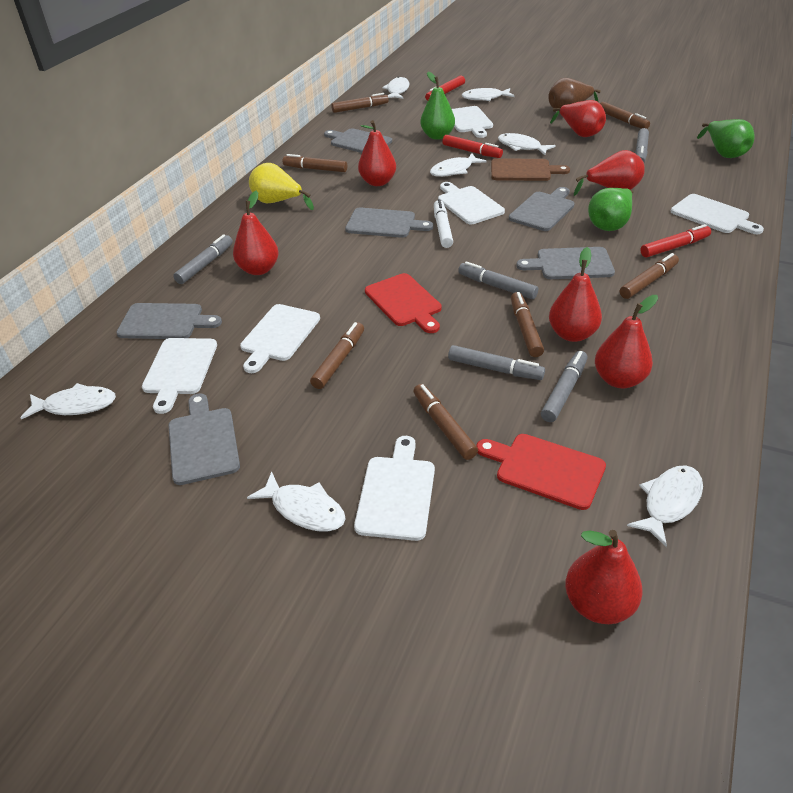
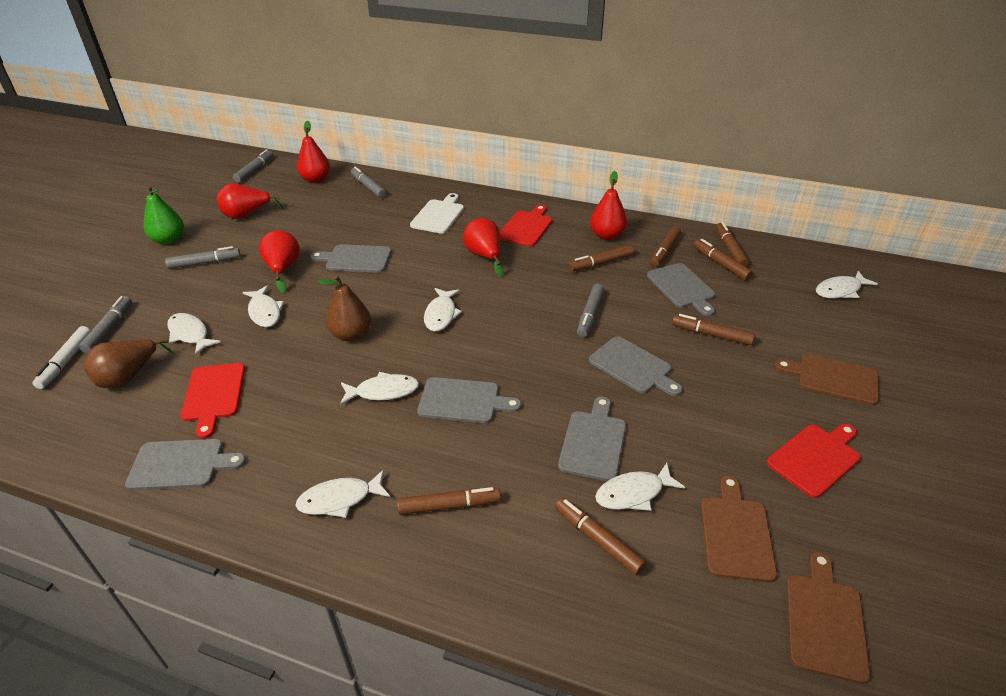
brown cutting board: 1 -> 3
brown pear: 1 -> 2
green pear: 3 -> 1
red cutting board: 2 -> 3
red marker: 3 -> 0
red pear: 7 -> 5
white cutting board: 6 -> 1
yellow pear: 1 -> 0

